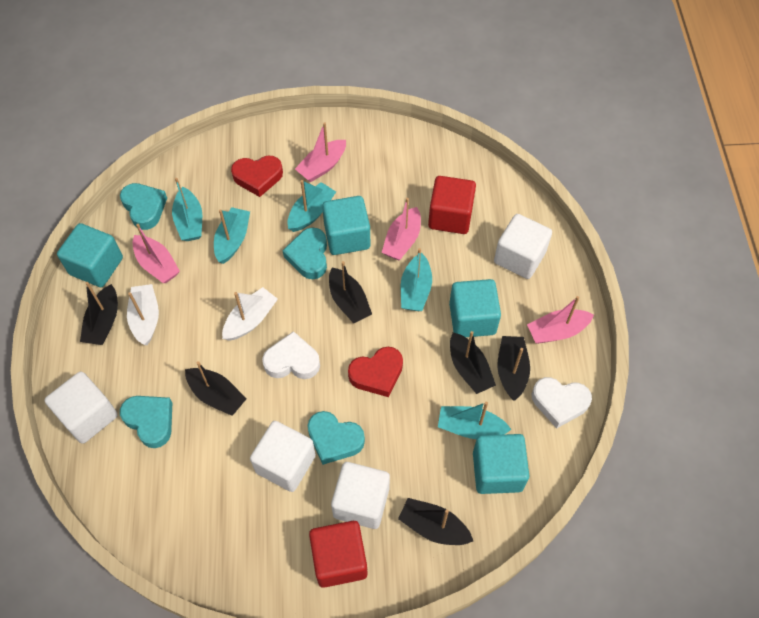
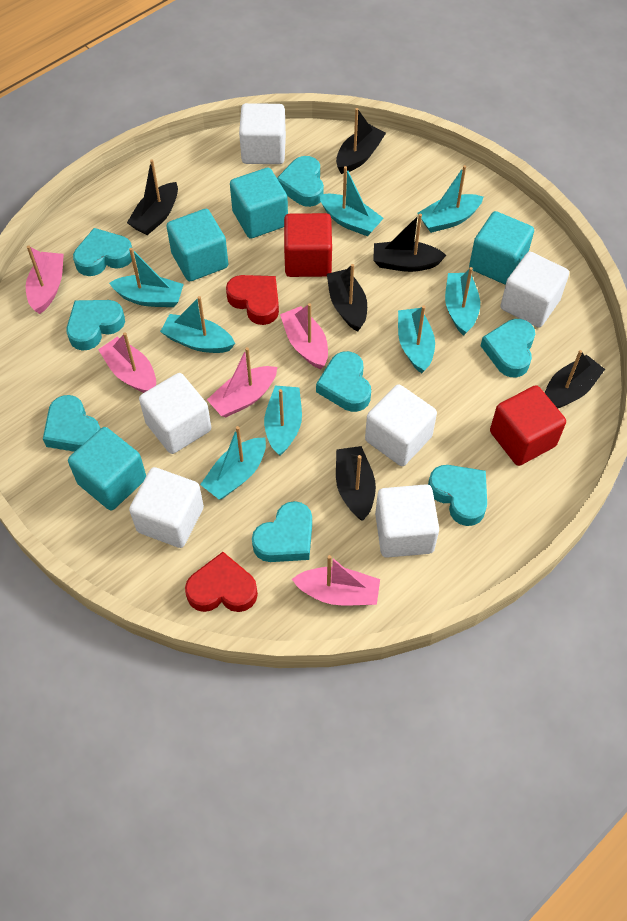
pink boat: 4 -> 5
turquoise boat: 5 -> 8
turquoise heart: 4 -> 8
white boat: 2 -> 0
white cube: 4 -> 6
white heart: 2 -> 0

